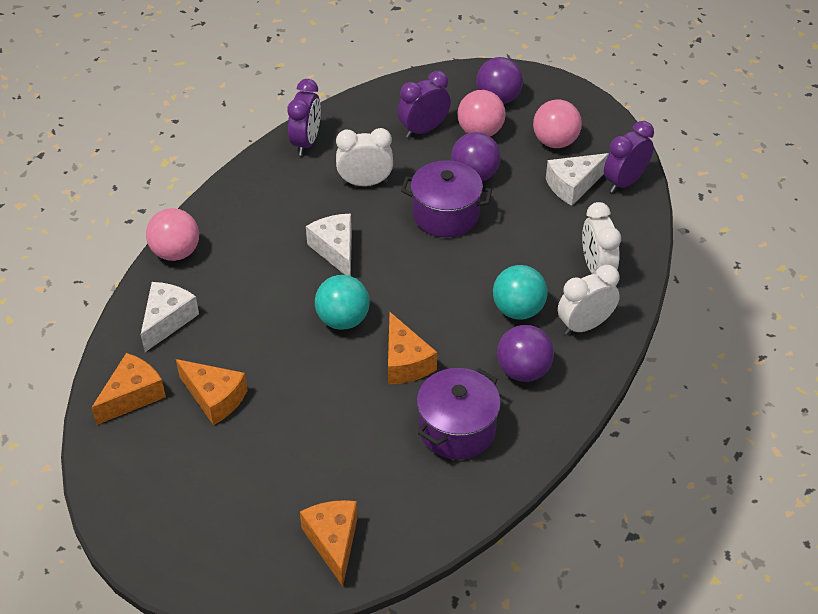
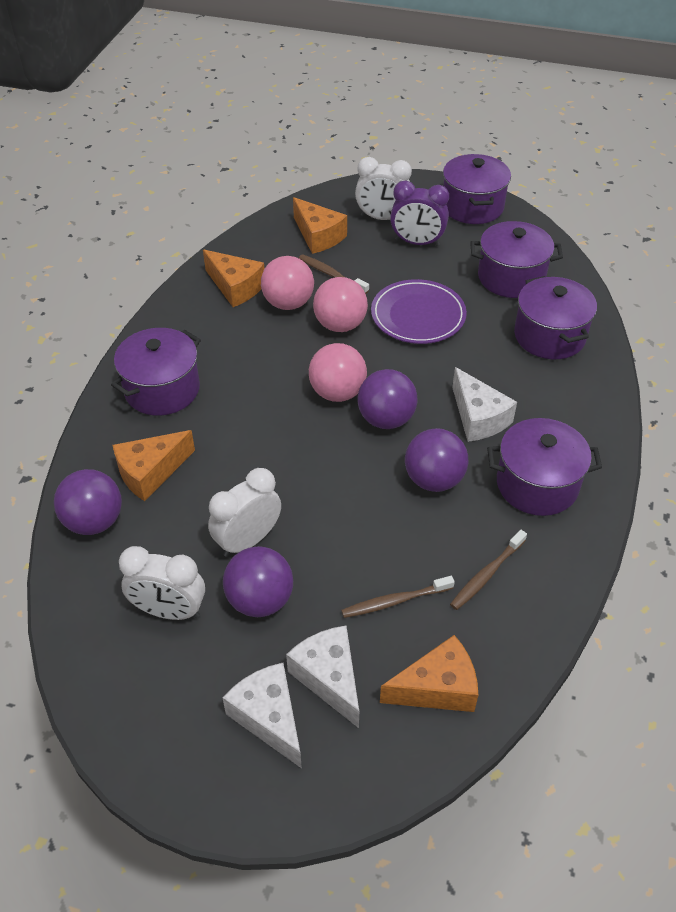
brown toothbrush: 0 -> 3
purple ball: 3 -> 4
purple clock: 3 -> 1
purple plate: 0 -> 1
purple pot: 2 -> 5
turquoise ball: 2 -> 0

